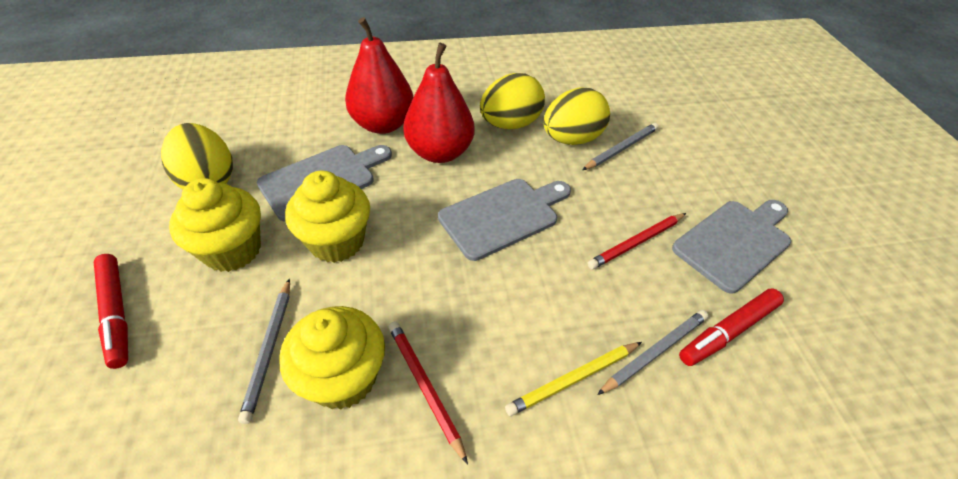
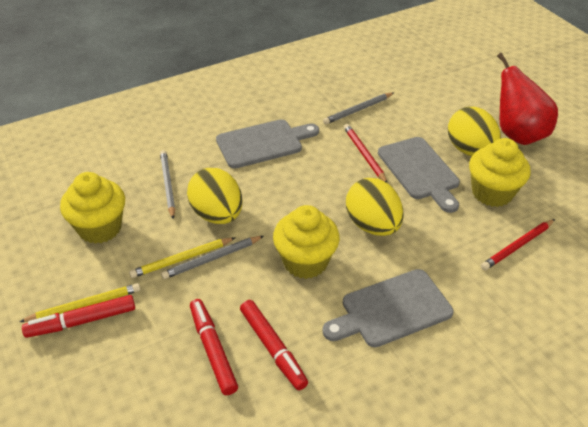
red marker: 2 -> 3
red pear: 2 -> 1
yellow pencil: 1 -> 2

